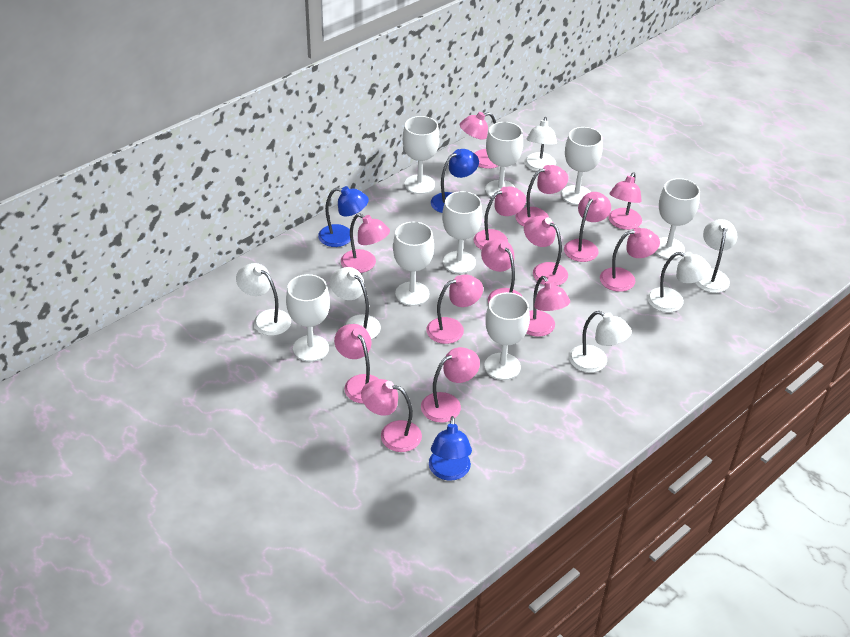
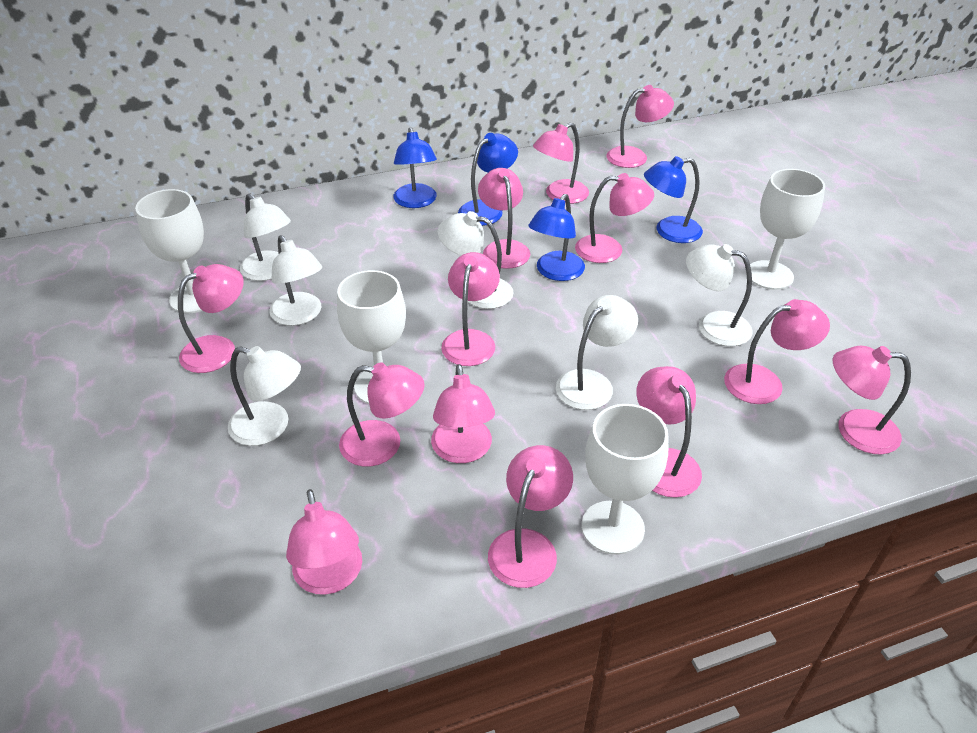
blue lamp: 3 -> 4
pink lamp: 14 -> 13
white goblet: 8 -> 4

